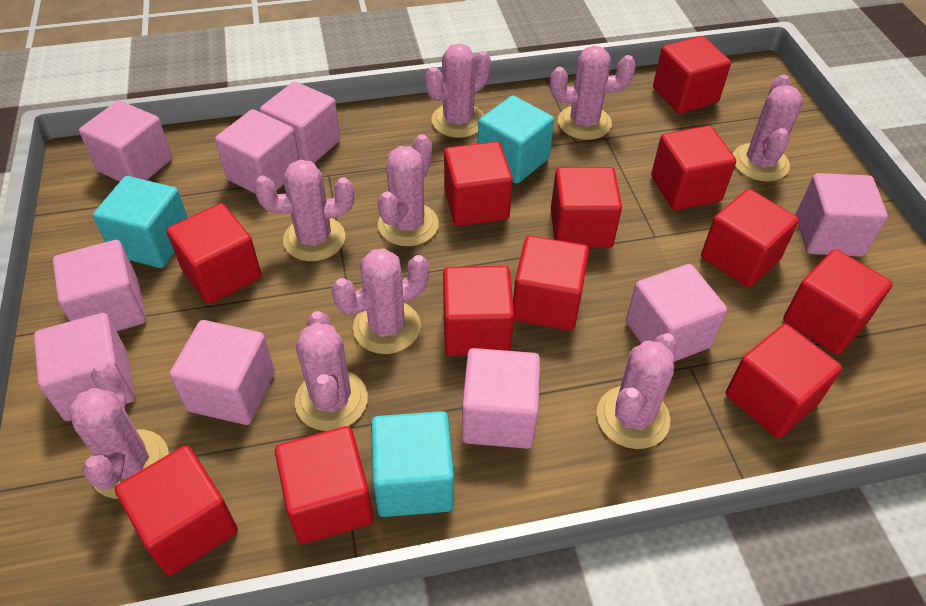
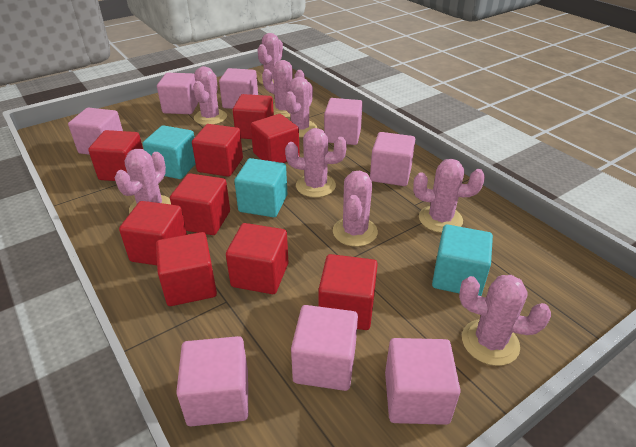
pink cube: 9 -> 8
red cube: 12 -> 9

